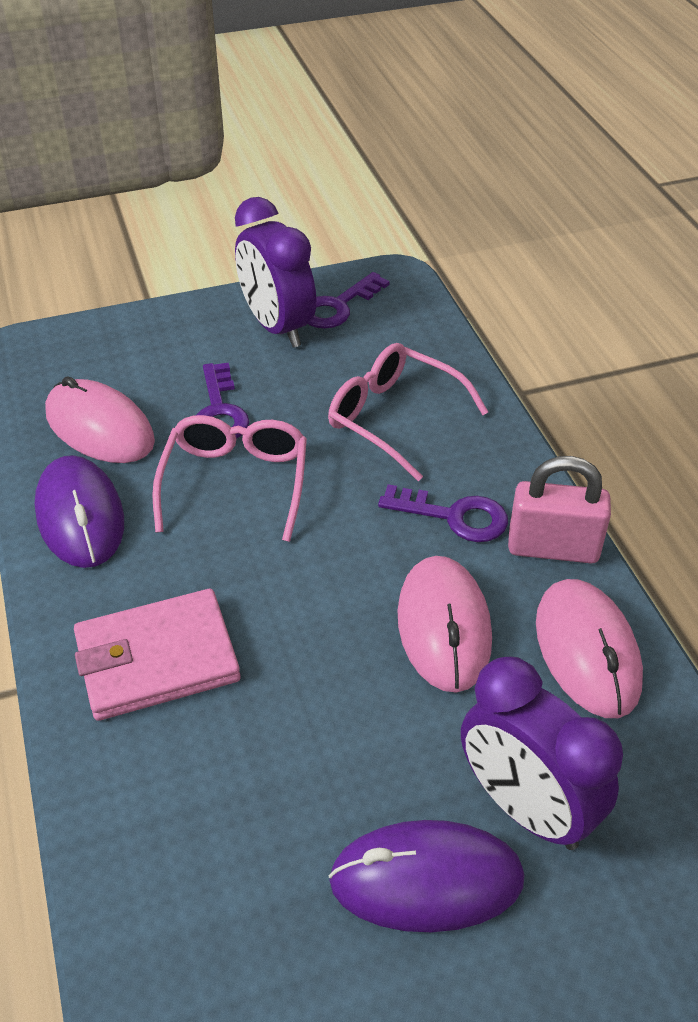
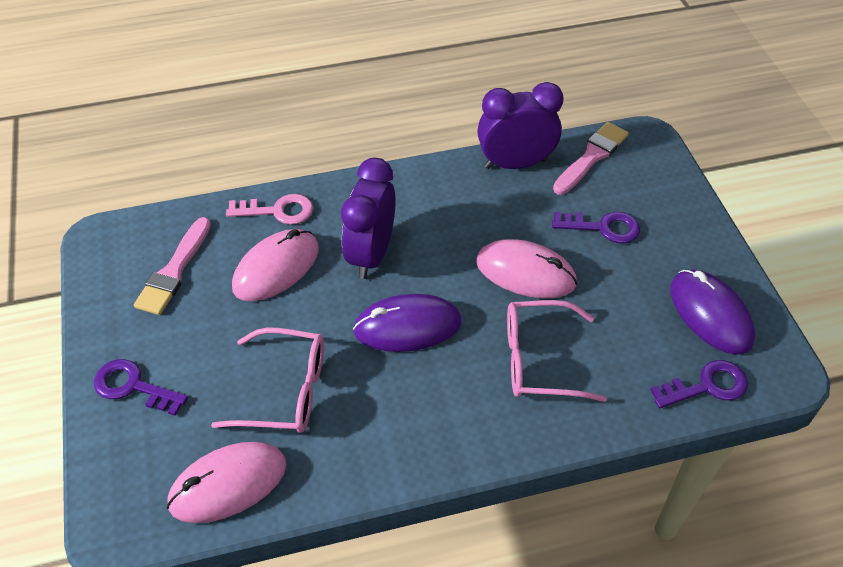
pink brush: 0 -> 2
pink key: 0 -> 1
pink padlock: 1 -> 0
pink wallet: 1 -> 0

